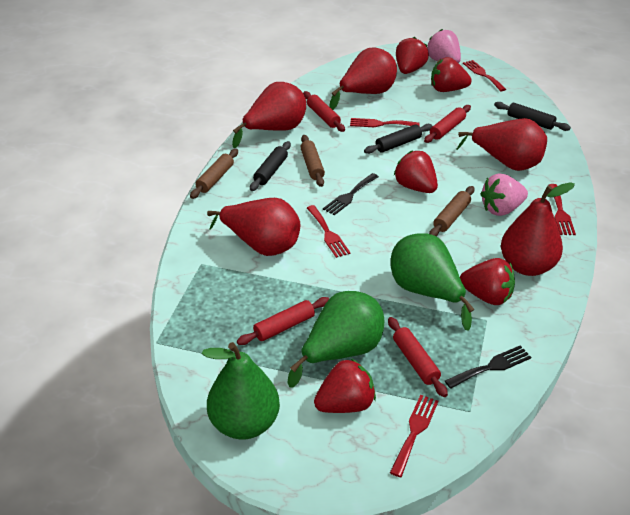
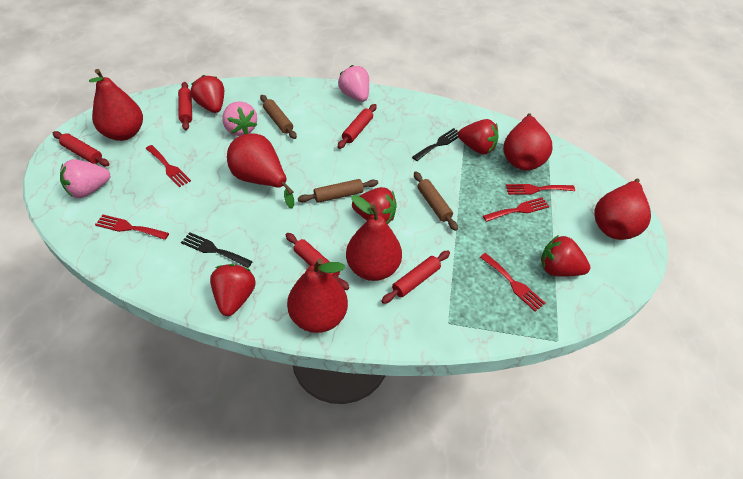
black rolling pin: 3 -> 0
green pear: 3 -> 0
pink strawberry: 2 -> 3
red pear: 5 -> 6
red rolling pin: 4 -> 5

